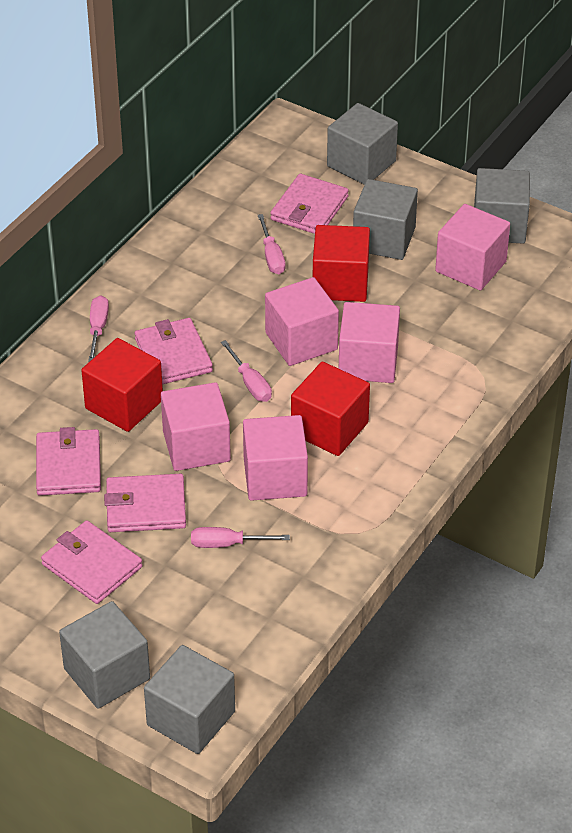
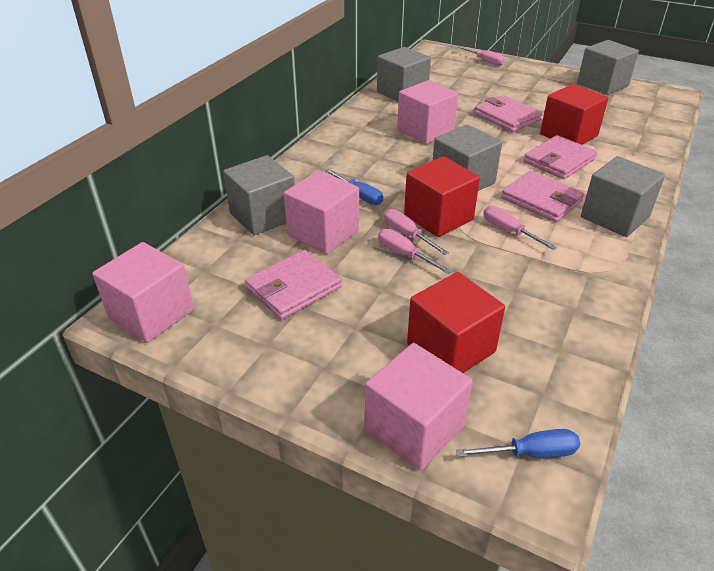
blue screwdriver: 0 -> 2
pink cube: 5 -> 4
pink wallet: 5 -> 4

